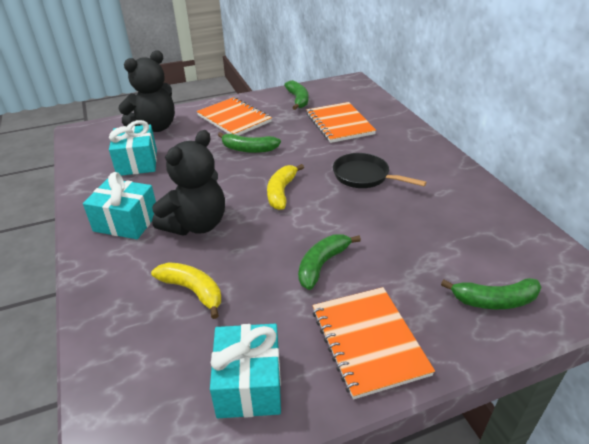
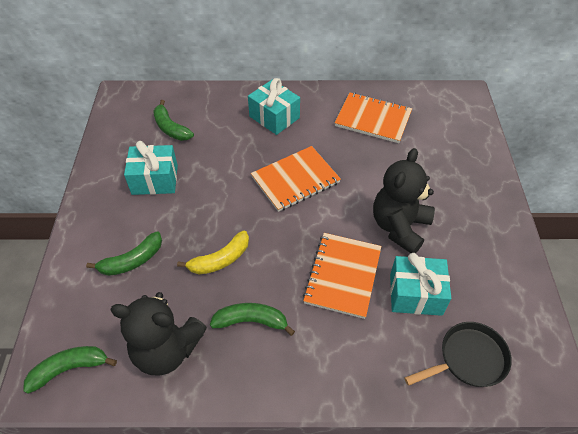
yellow banana: 2 -> 1

